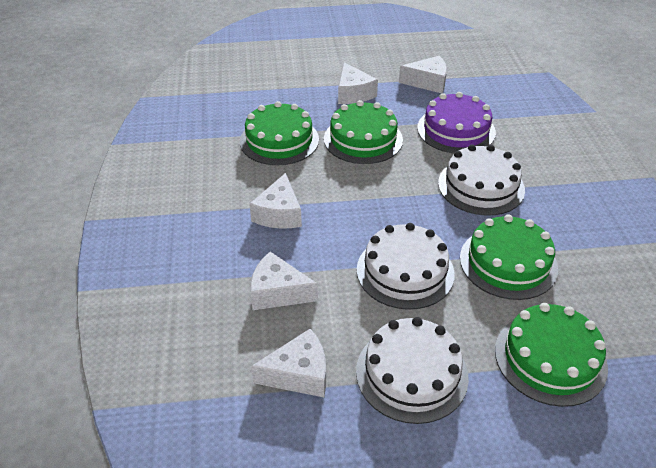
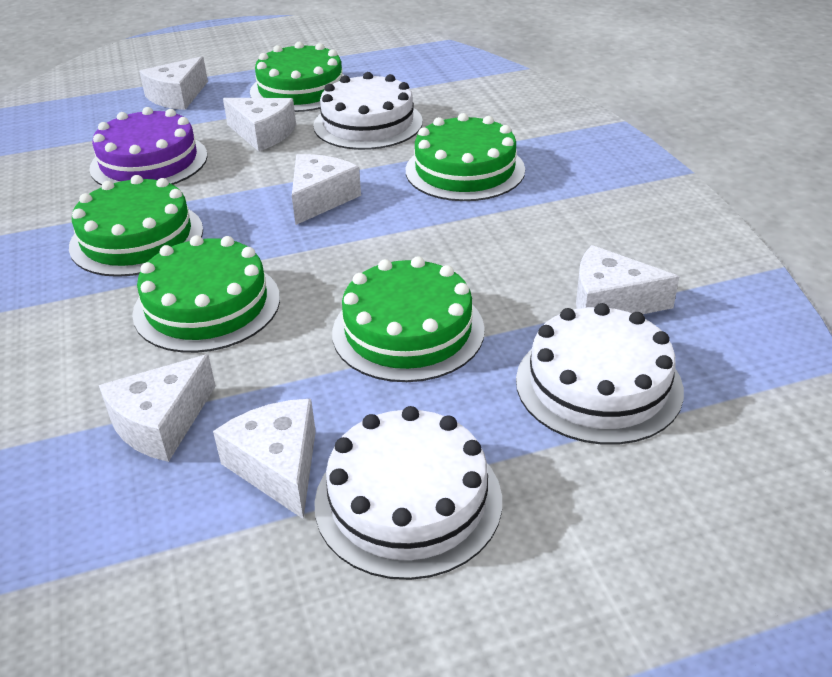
green cake: 4 -> 5
white cheese: 5 -> 6

